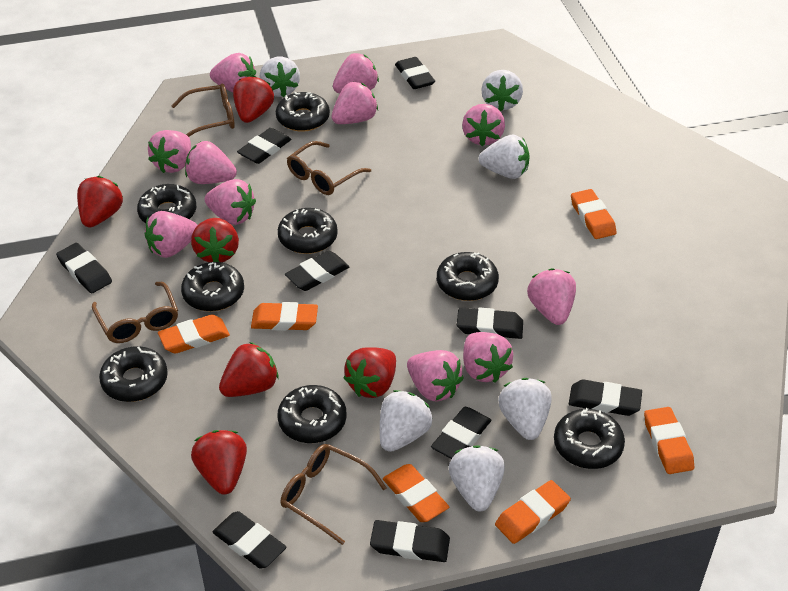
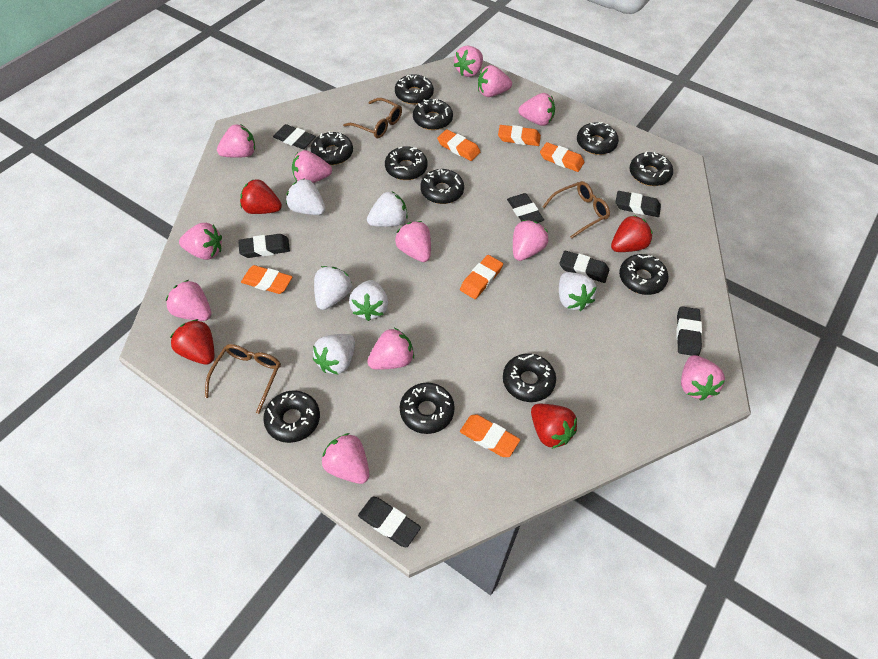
black donut: 8 -> 11
black eraser: 9 -> 7
brown glasses: 4 -> 3
pink strawberry: 11 -> 12
red strawberry: 6 -> 4

